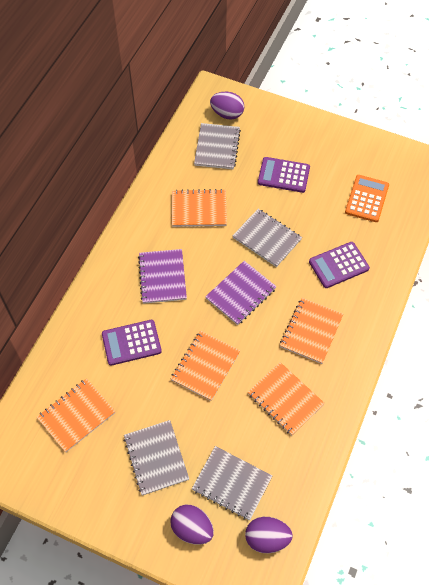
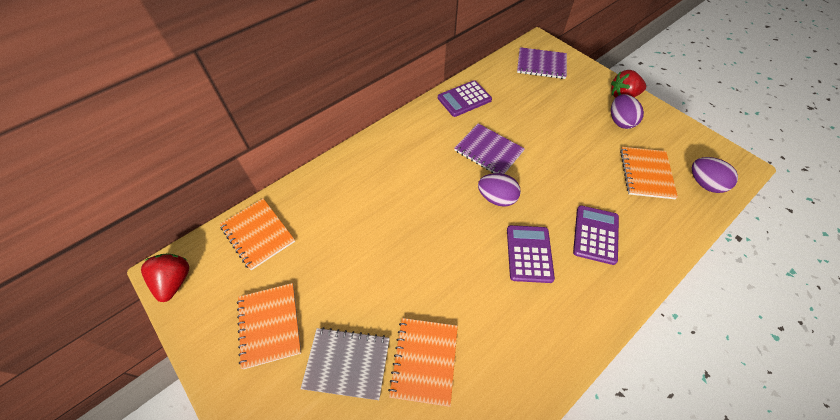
grey notebook: 4 -> 1
orange calculator: 1 -> 0
orange notebook: 5 -> 4
red strawberry: 0 -> 2

